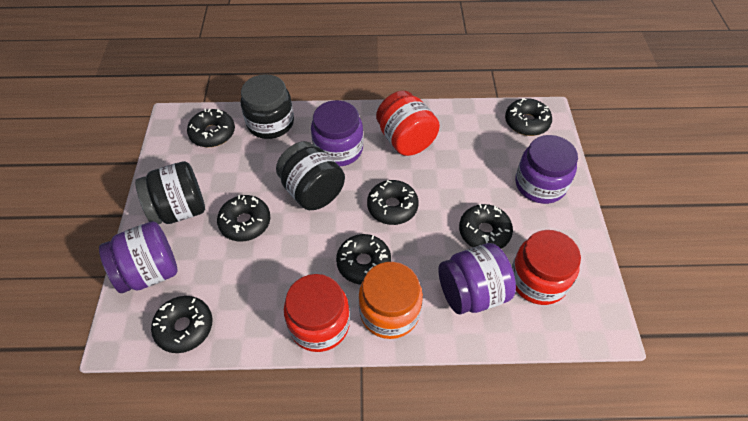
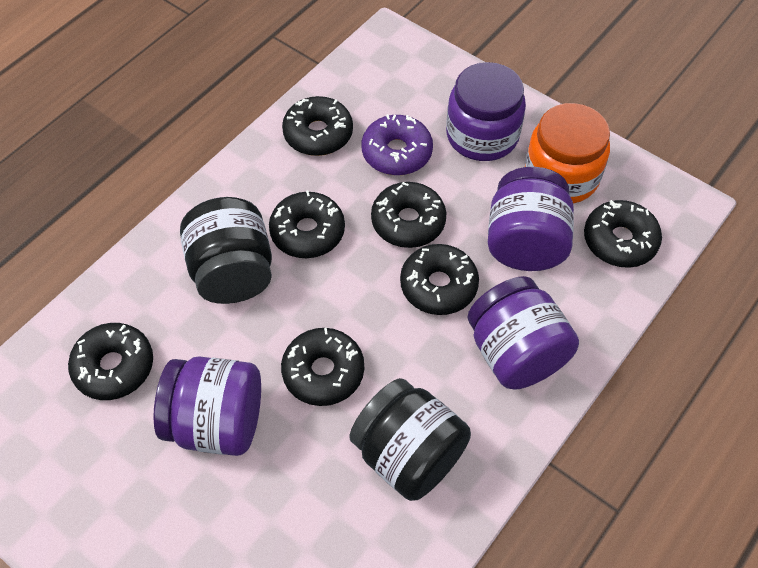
black jar: 3 -> 2
purple donut: 0 -> 1
red jar: 3 -> 0

